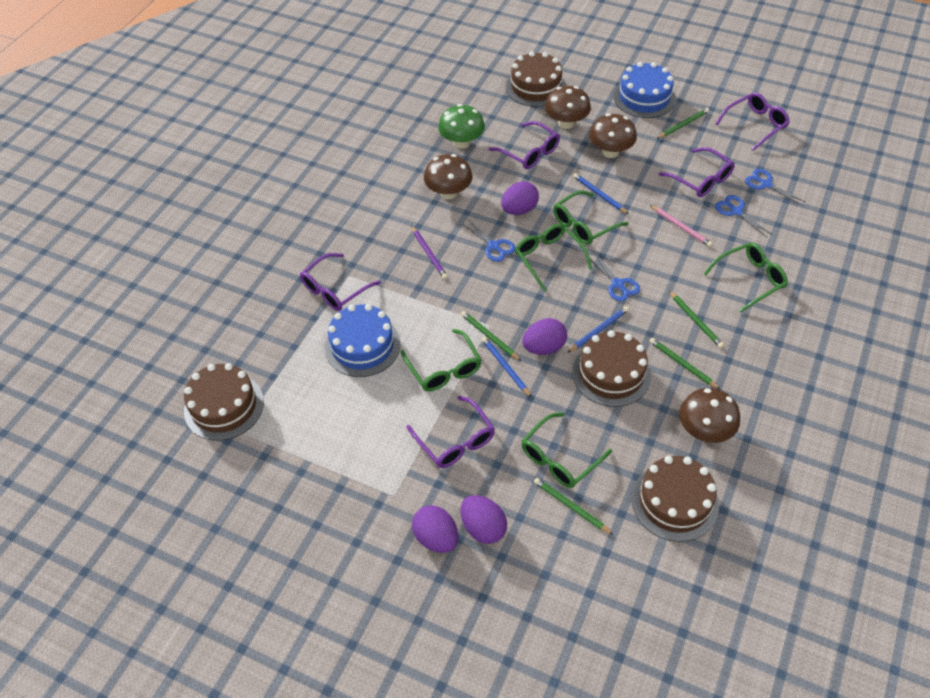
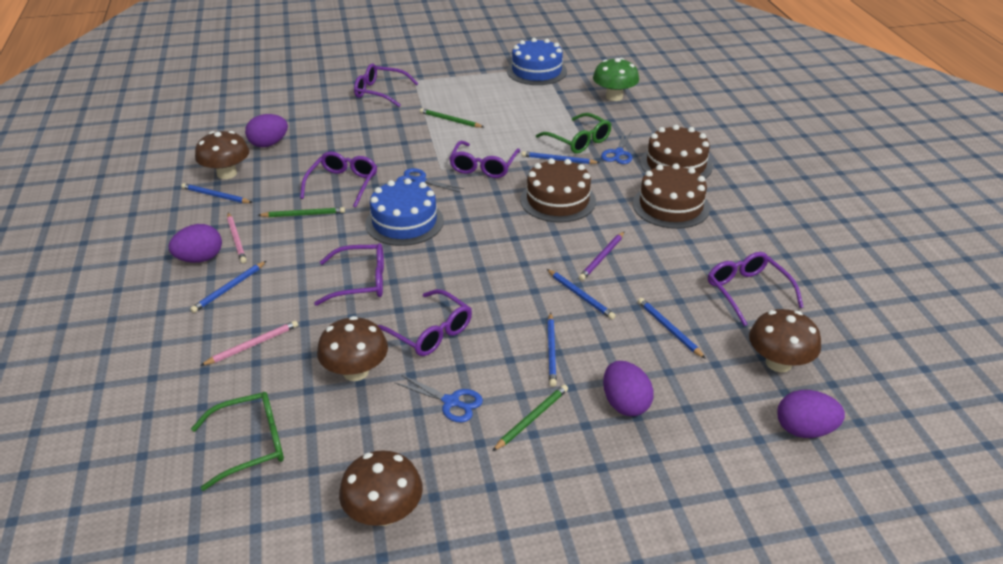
blue pencil: 3 -> 6
blue scissors: 4 -> 3
brown cake: 4 -> 3
green glasses: 5 -> 2
green pencil: 5 -> 3
pink pencil: 1 -> 2
purple glasses: 5 -> 6

